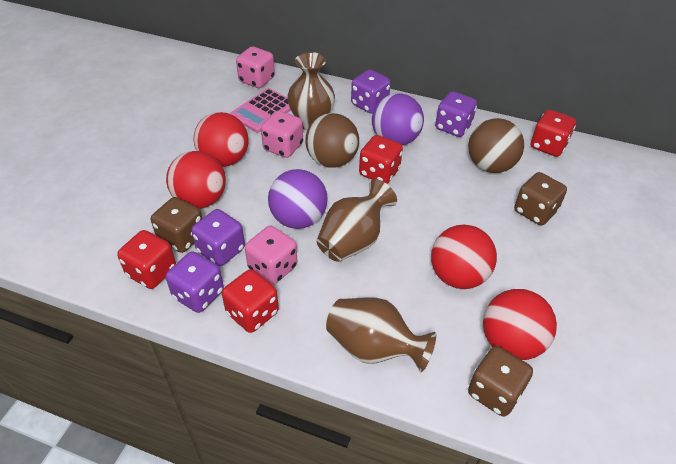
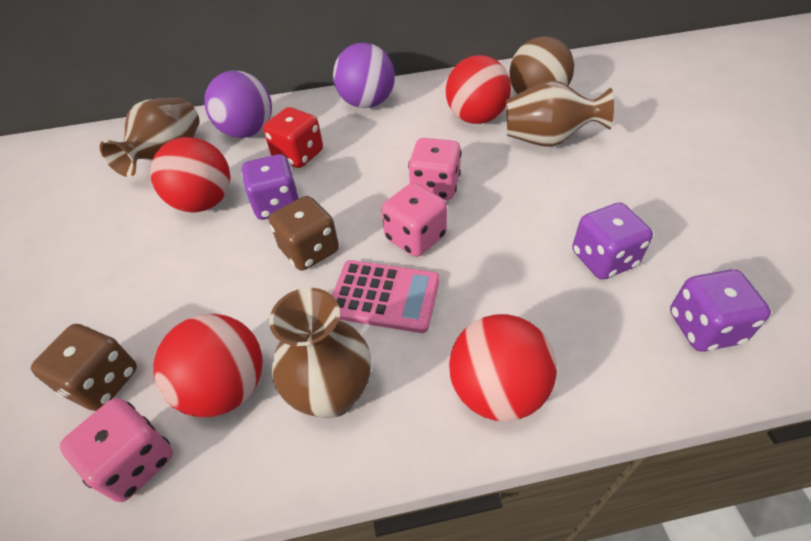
brown ball: 2 -> 1
brown dice: 3 -> 2
purple dice: 4 -> 3
red dice: 4 -> 1

